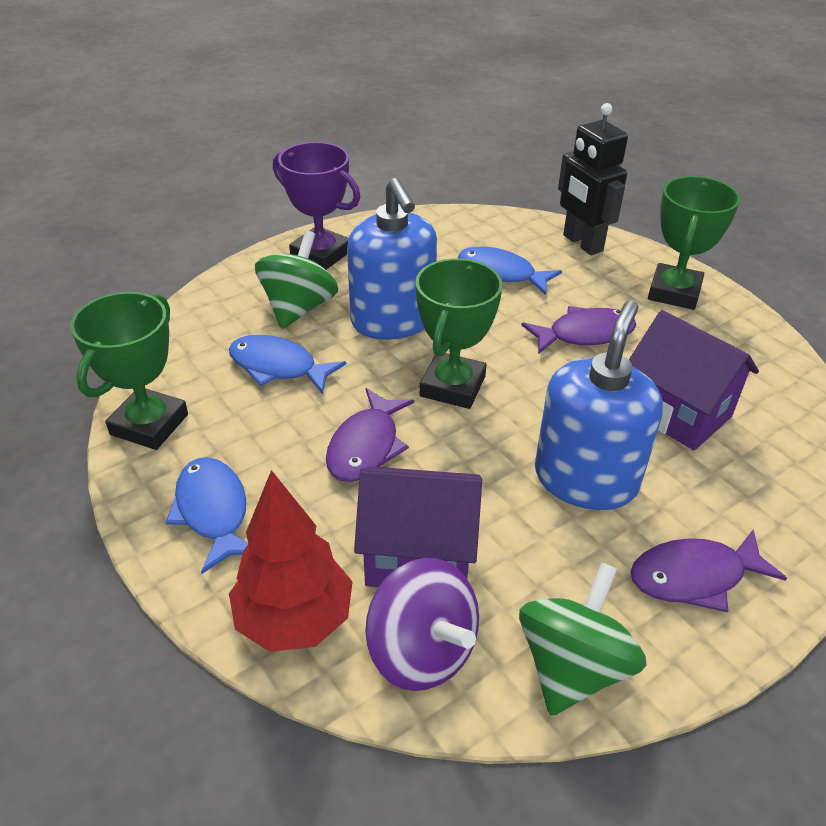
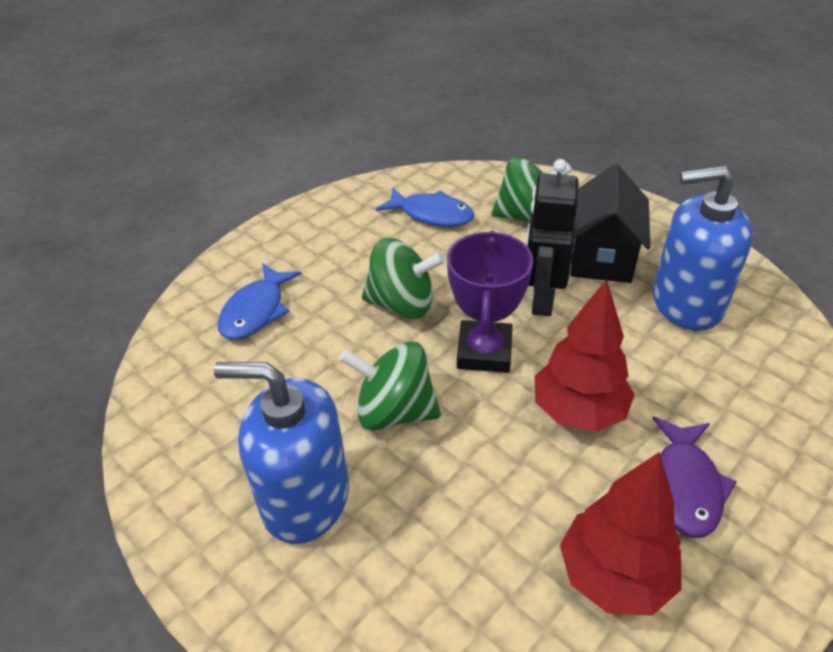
black house: 0 -> 1
blue fish: 3 -> 2
green spinning top: 2 -> 3
green trophy: 3 -> 0
purple fish: 3 -> 1
purple house: 2 -> 0
purple spinning top: 1 -> 0
red tree: 1 -> 2

